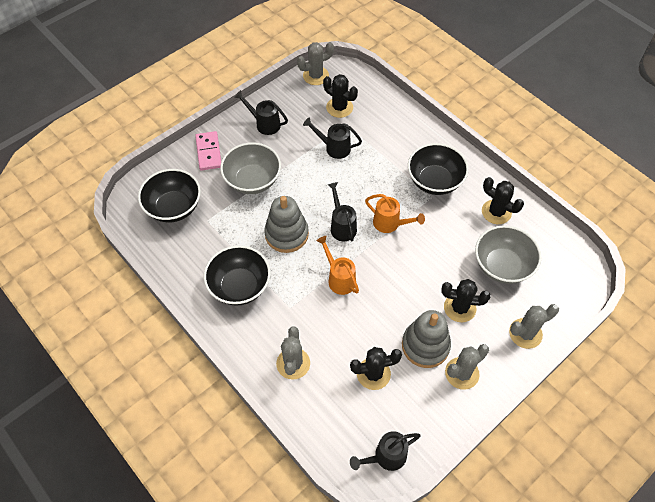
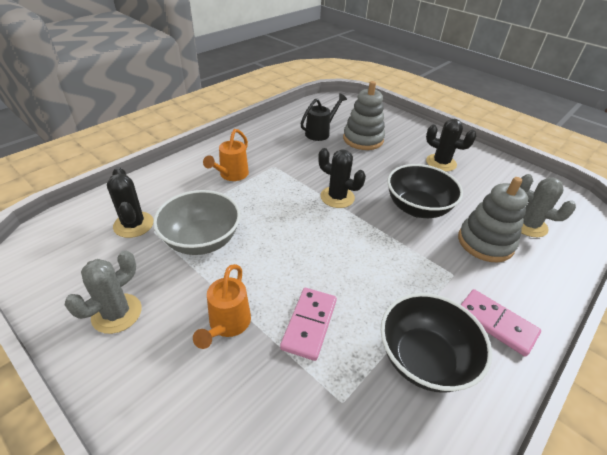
black bowl: 3 -> 2
black cactus: 4 -> 3
black watering can: 4 -> 1
grey bowl: 2 -> 1
grey cactus: 4 -> 2
pink domino: 1 -> 2

